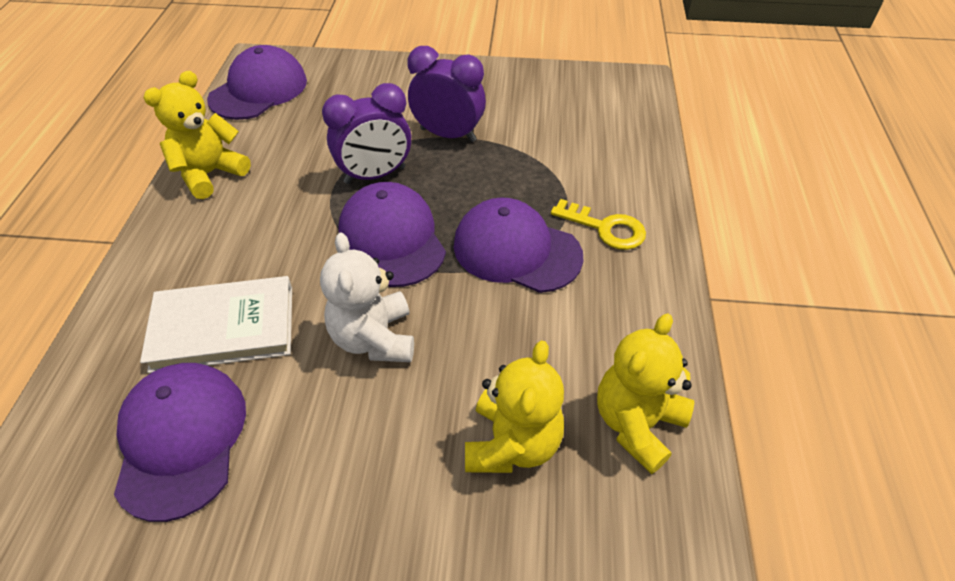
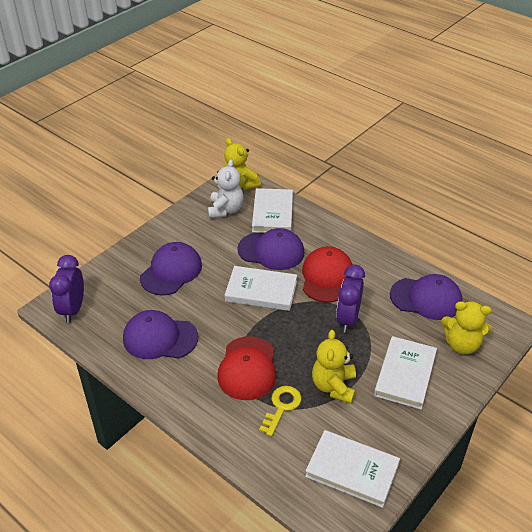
red cap: 0 -> 2
white book: 1 -> 4

